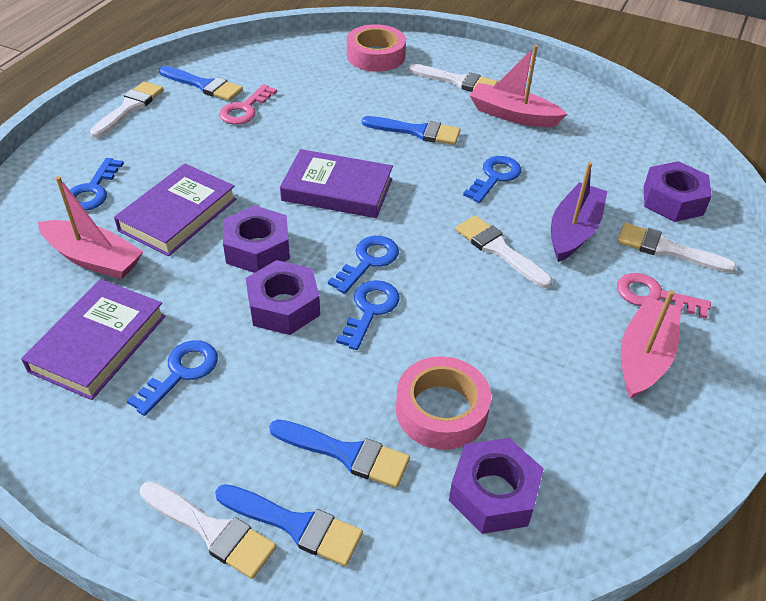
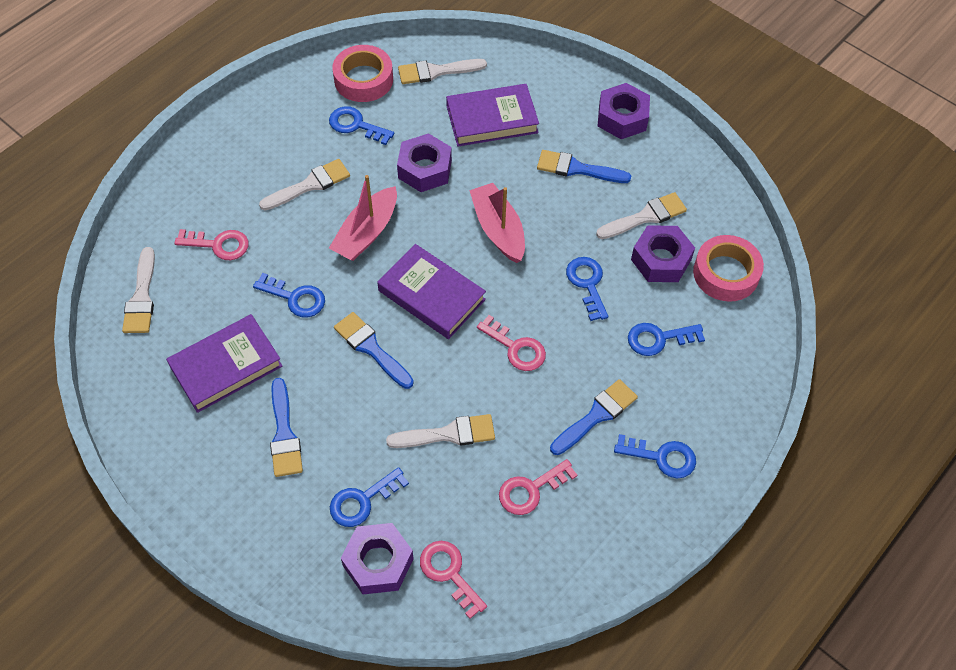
blue key: 5 -> 6
pink boat: 3 -> 2
pink key: 2 -> 4
purple boat: 1 -> 0

